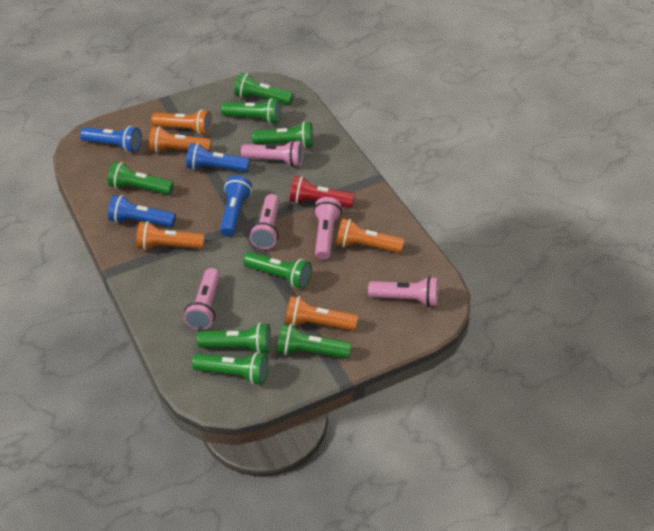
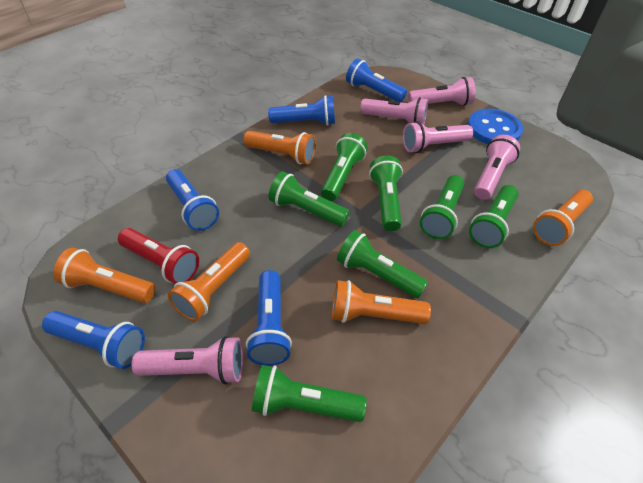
blue button: 0 -> 1
blue flashlight: 4 -> 5
green flashlight: 8 -> 7

